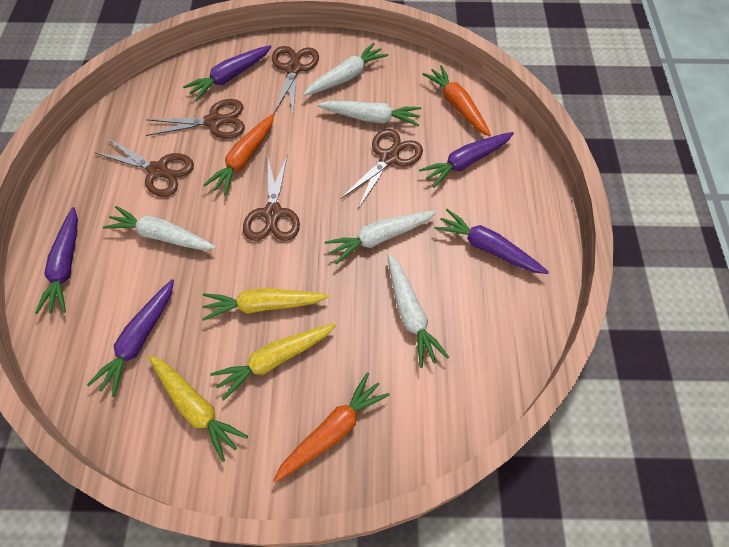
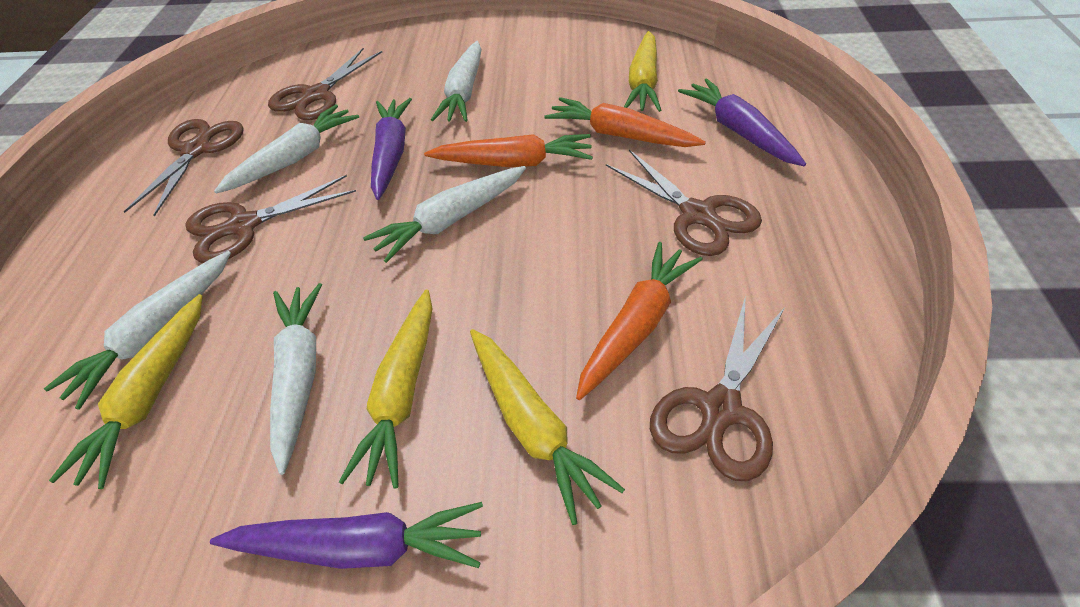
purple carrot: 5 -> 3
yellow carrot: 3 -> 4

